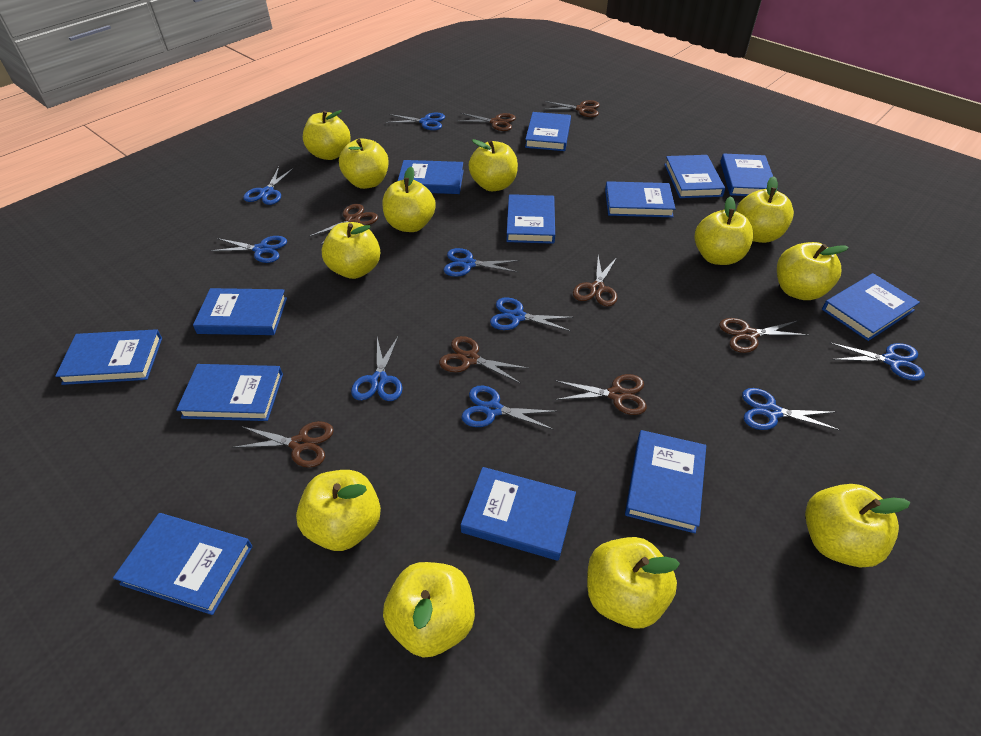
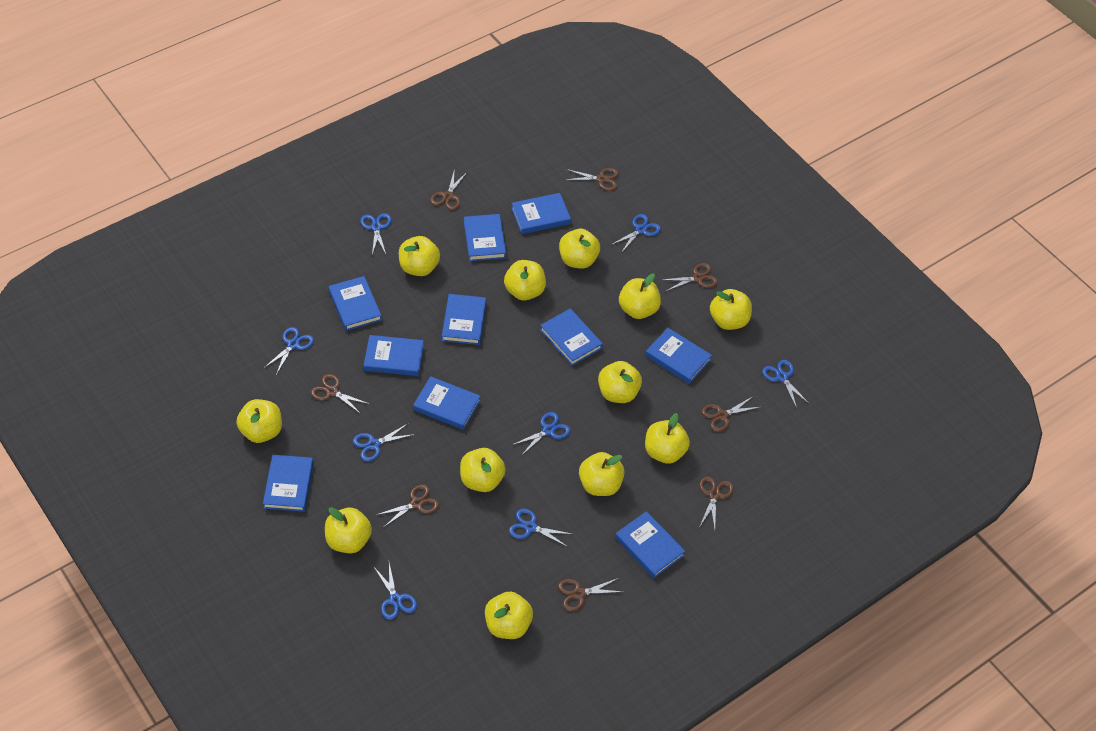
blue book: 13 -> 10
blue scissors: 9 -> 8

